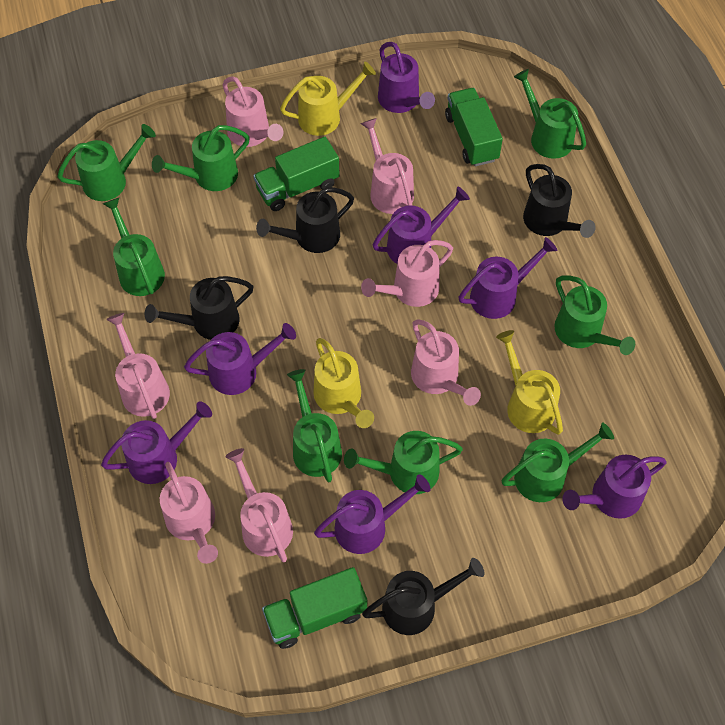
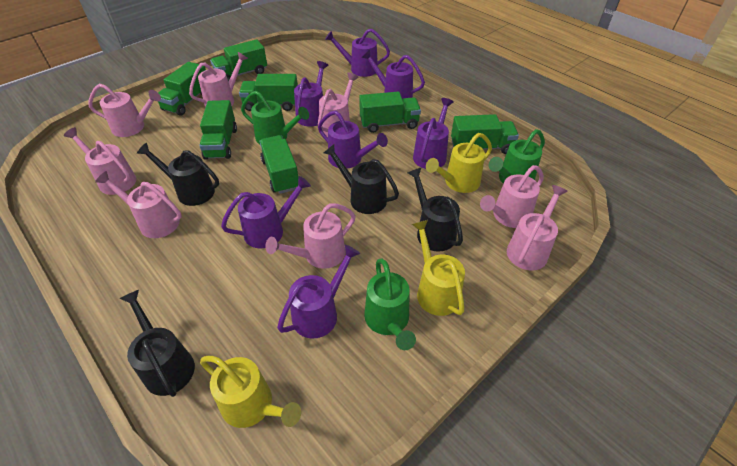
green truck: 3 -> 7
green watering can: 8 -> 3
pink watering can: 7 -> 8

